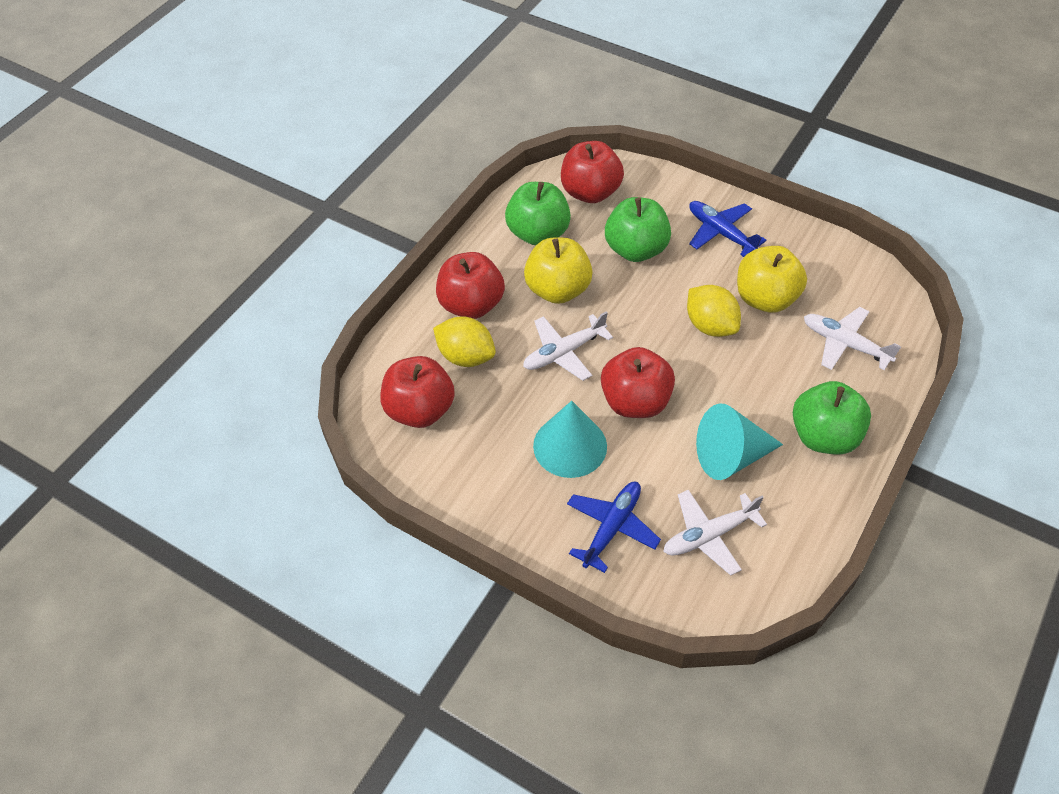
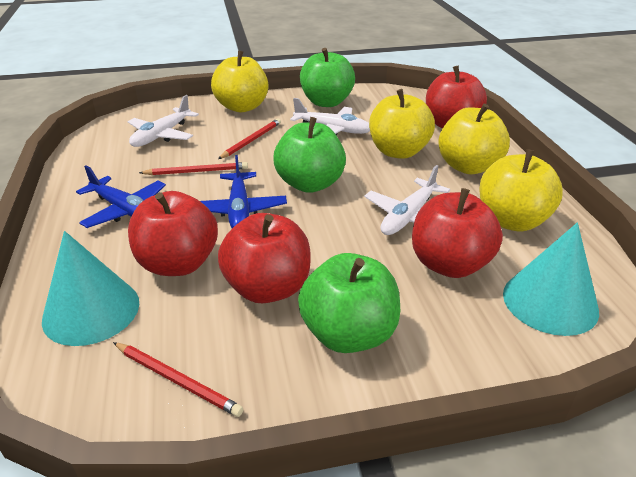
red pencil: 0 -> 3
yellow apple: 2 -> 4
yellow lemon: 2 -> 0

